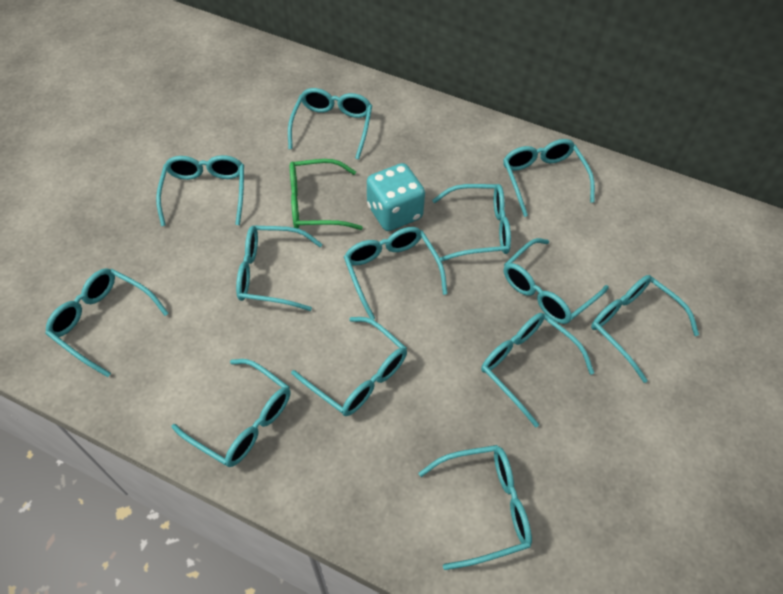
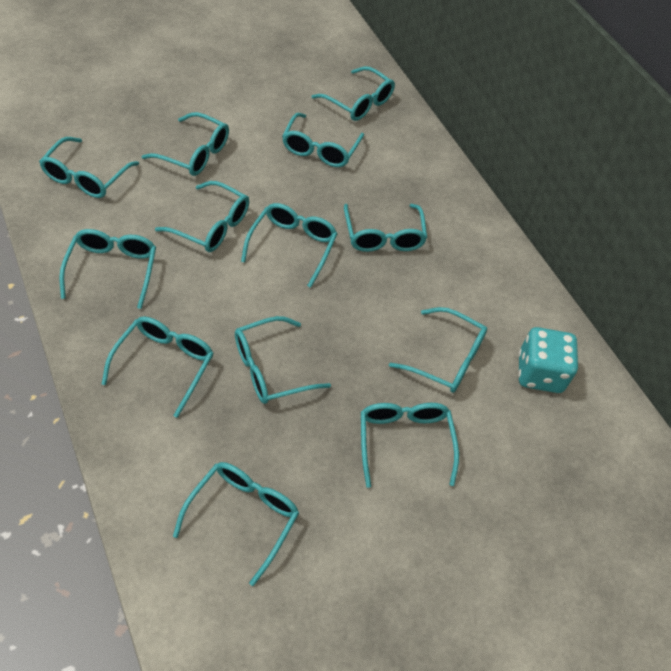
green glasses: 1 -> 0

